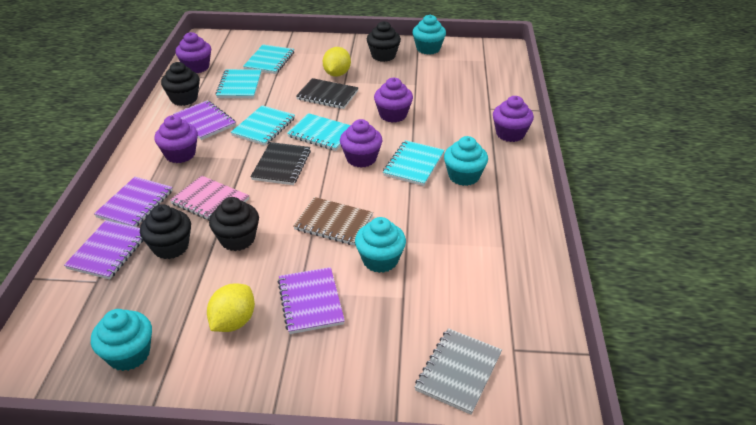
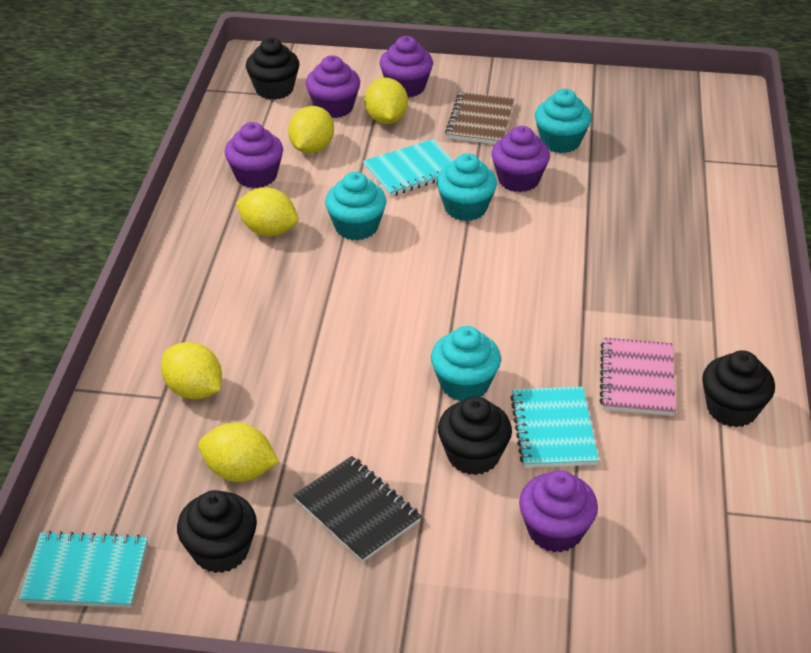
black notebook: 2 -> 1
grey notebook: 1 -> 0
purple notebook: 4 -> 0
turquoise notebook: 5 -> 3
yellow lemon: 2 -> 5

